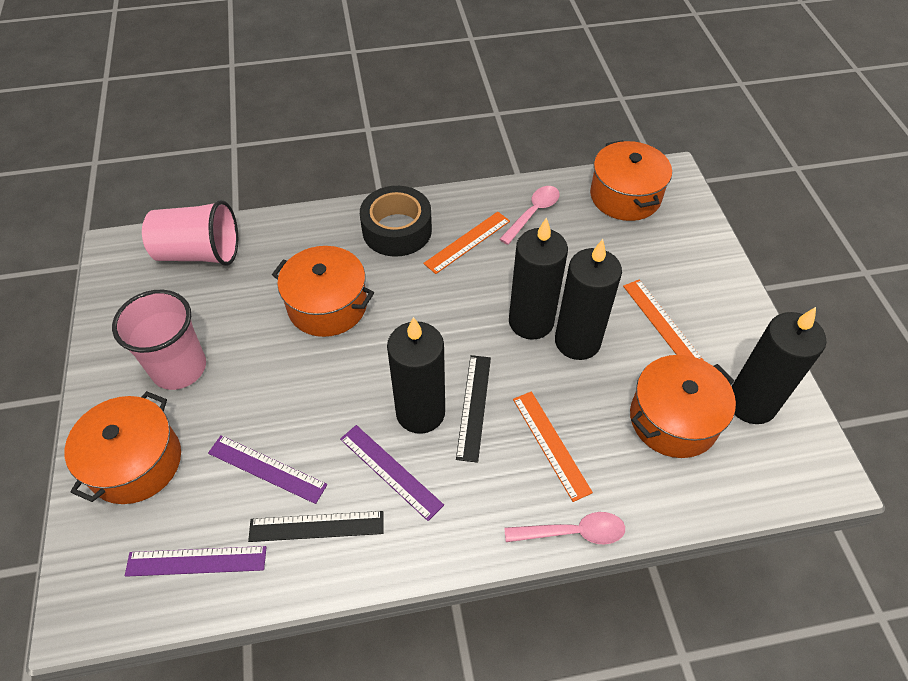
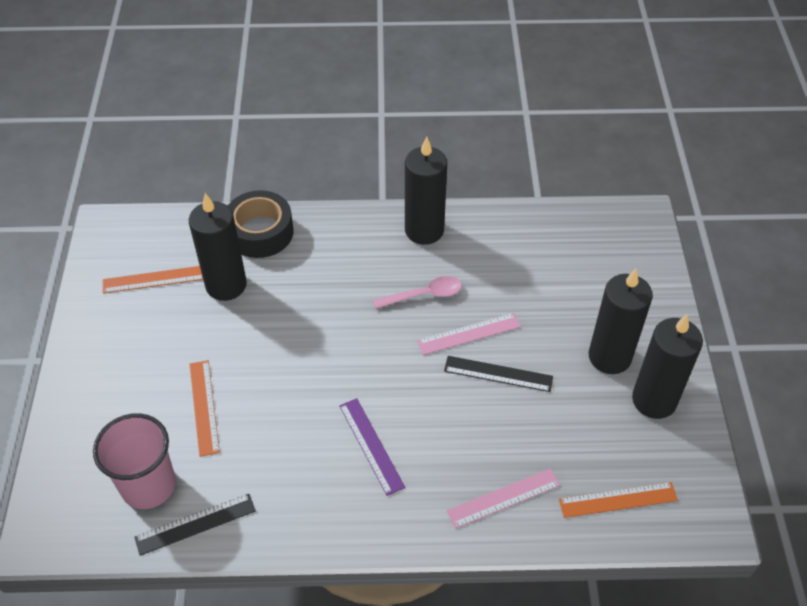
orange pot: 4 -> 0
pink cup: 2 -> 1
pink ruler: 0 -> 2
pink spoon: 2 -> 1
purple ruler: 3 -> 1

